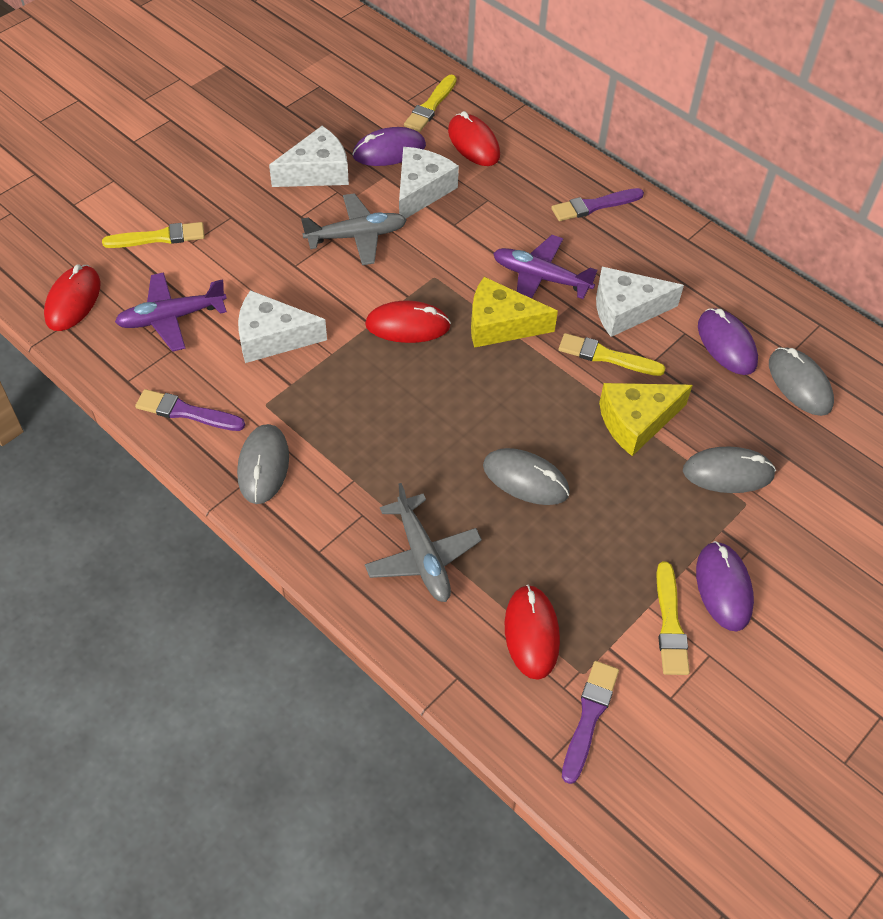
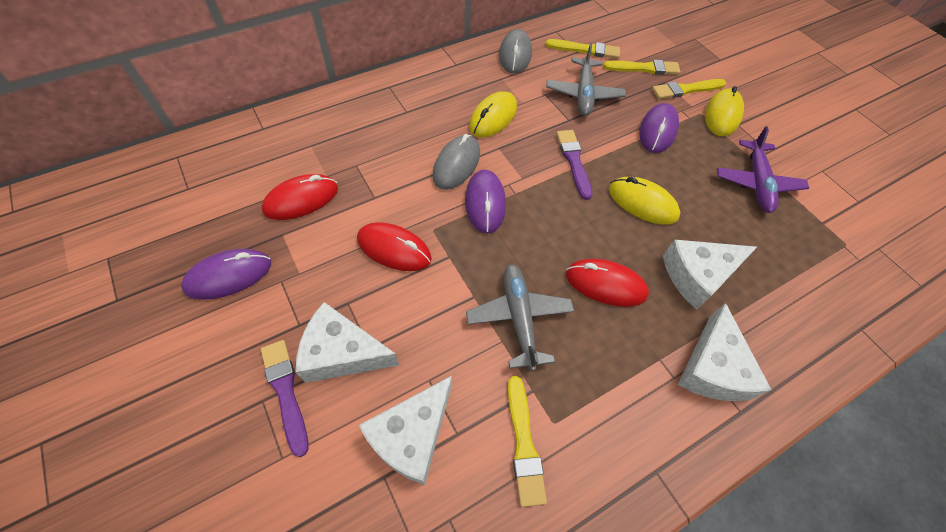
grey mouse: 4 -> 2
purple brush: 3 -> 2
purple plane: 2 -> 1
red mouse: 4 -> 3
yellow cheese: 2 -> 0
yellow mouse: 0 -> 3

